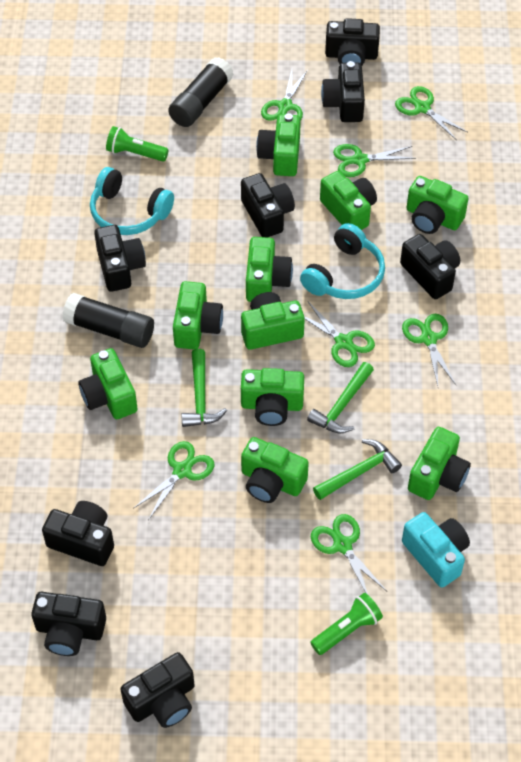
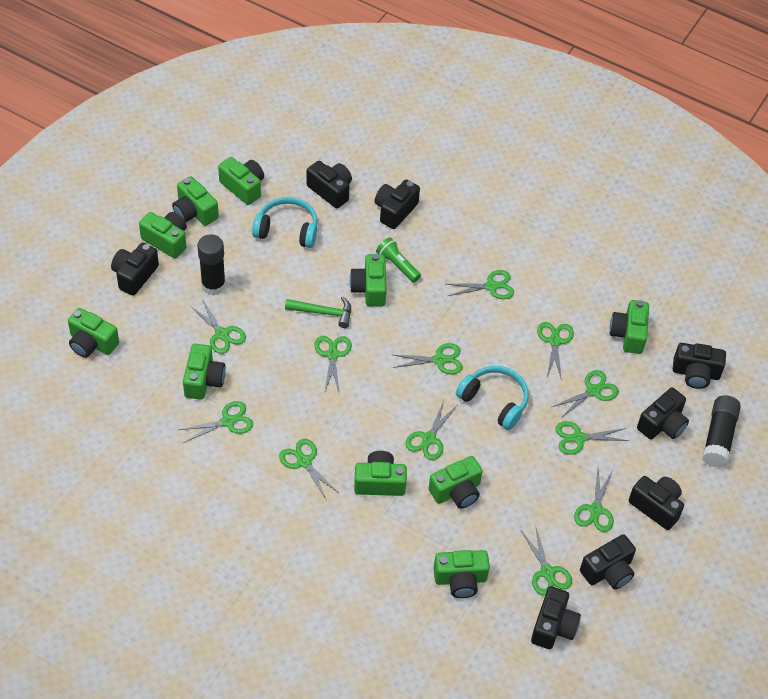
green flashlight: 2 -> 1
green hammer: 3 -> 1
green scissors: 7 -> 12
turquoise camera: 1 -> 0

